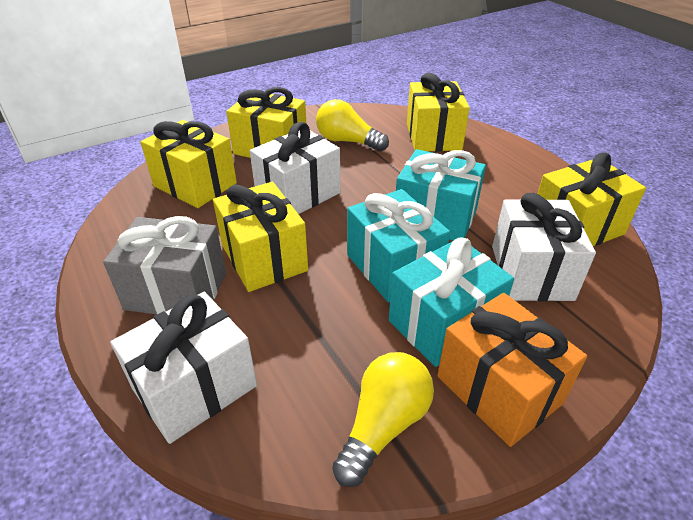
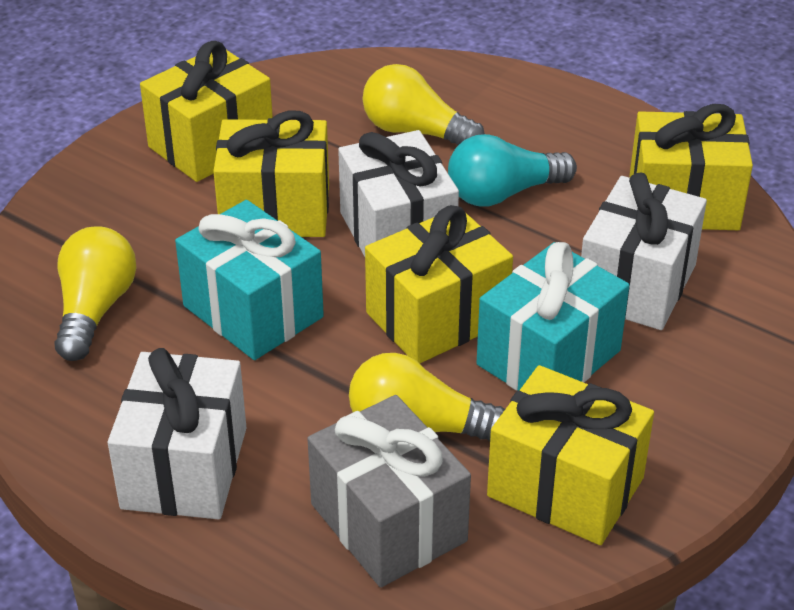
orange gift: 1 -> 0
turquoise gift: 3 -> 2
turquoise light bulb: 0 -> 1
yellow light bulb: 2 -> 3

